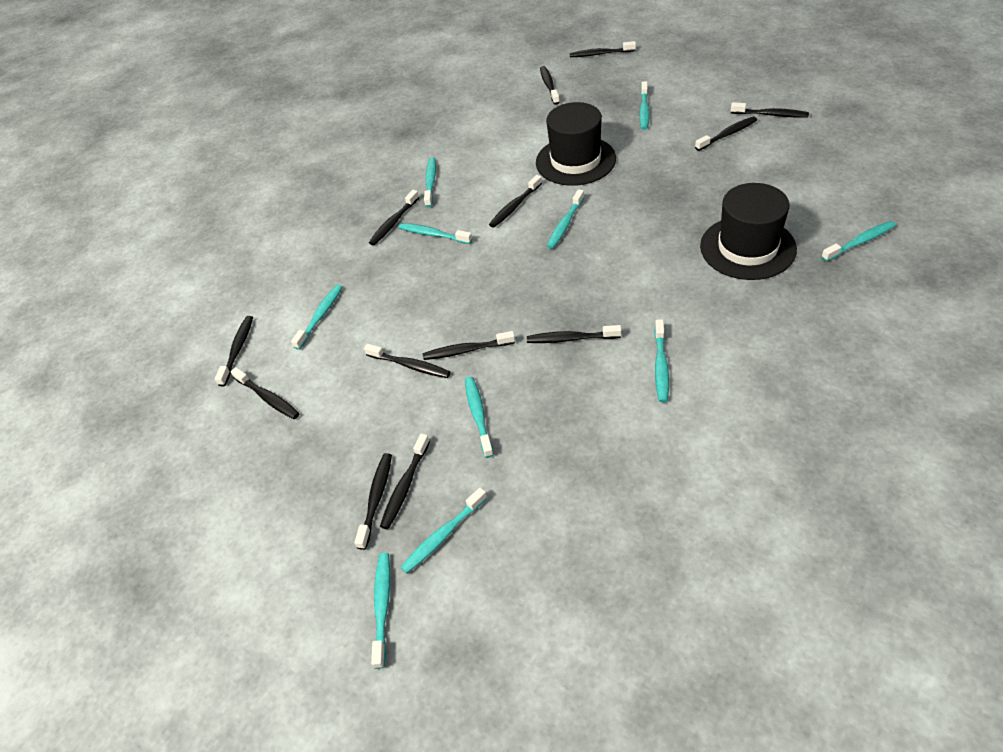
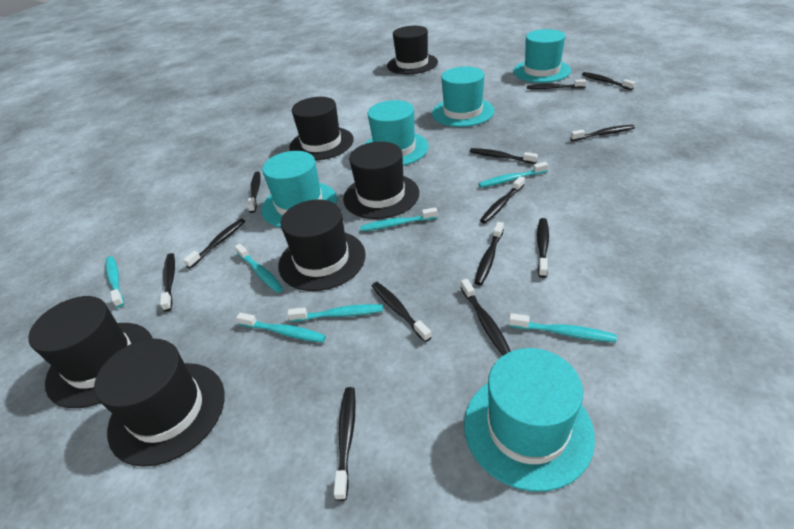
black hat: 2 -> 6
turquoise hat: 0 -> 5
turquoise toothbrush: 10 -> 7

